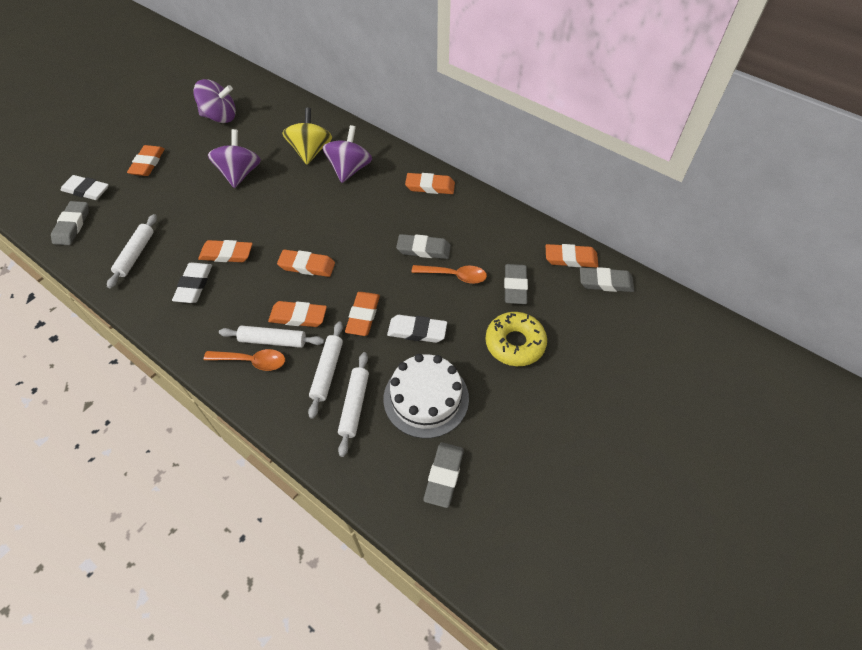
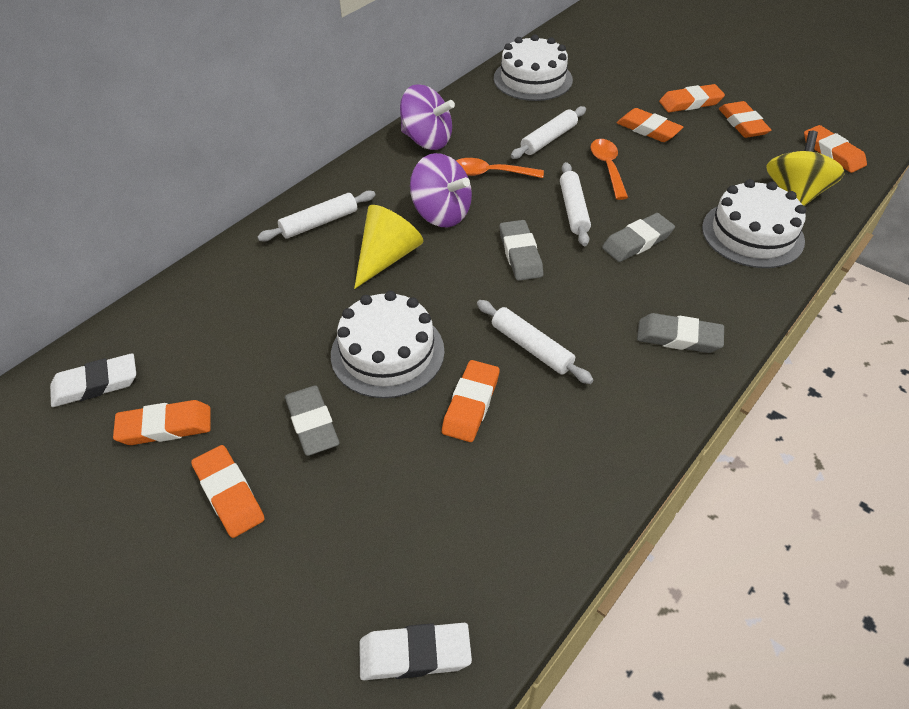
grey eraser: 5 -> 4
purple spinning top: 3 -> 2
white cake: 1 -> 3
white eraser: 3 -> 2
yellow cone: 0 -> 1
yellow donut: 1 -> 0

